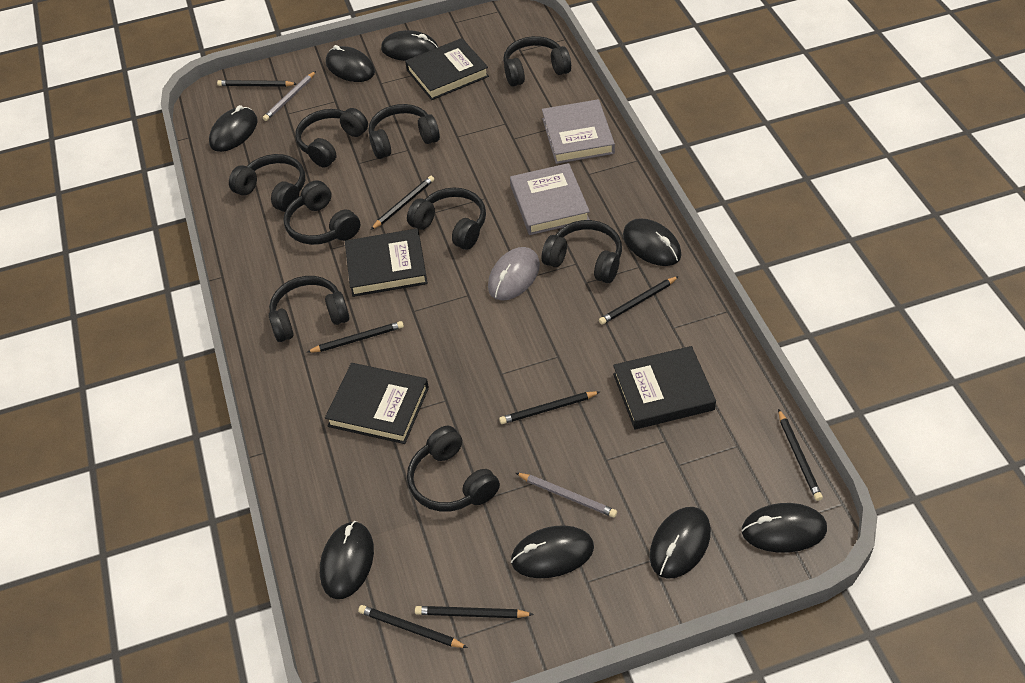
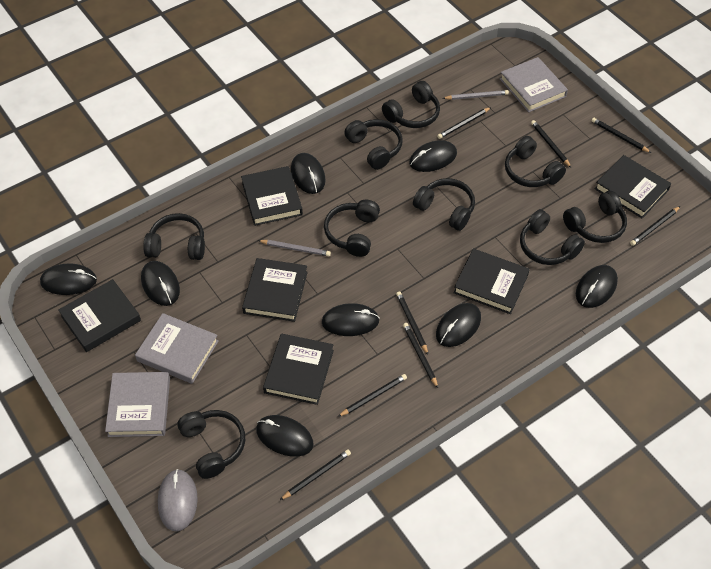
black book: 4 -> 6
grey book: 2 -> 3

